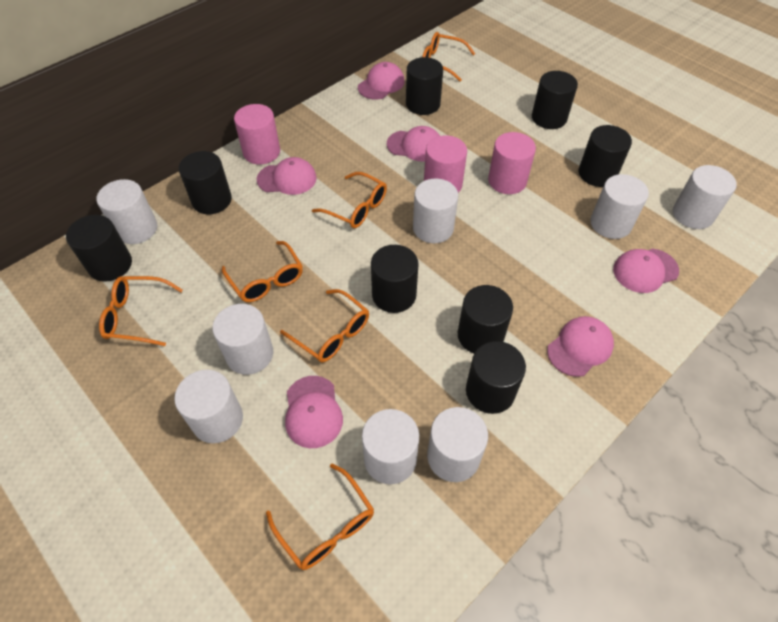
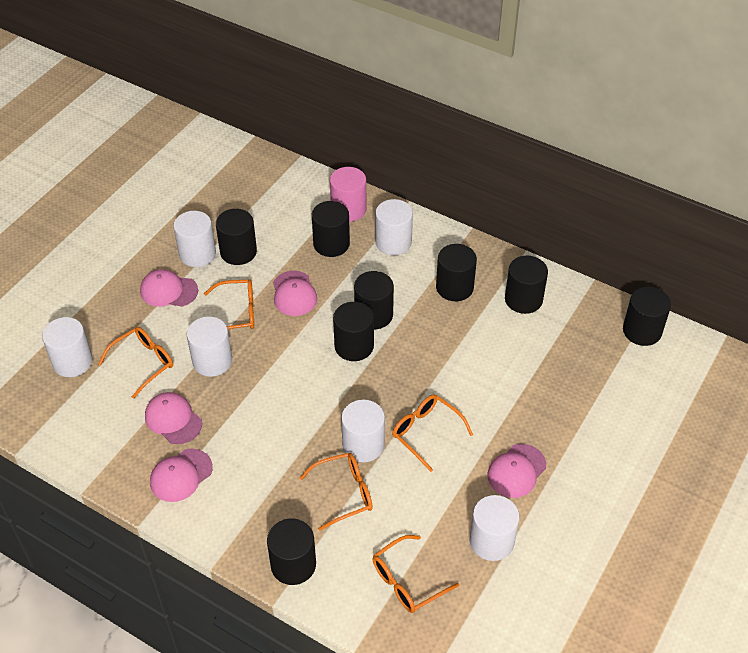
orange glasses: 6 -> 5
pink cap: 6 -> 5
pink cylinder: 3 -> 1
white cylinder: 8 -> 6

